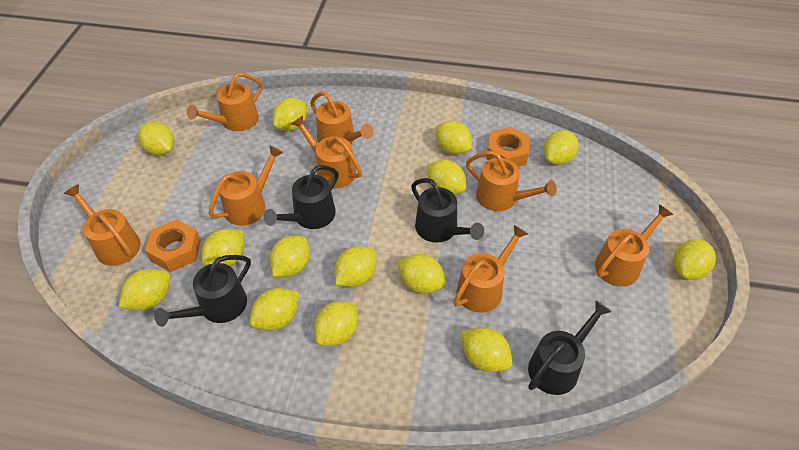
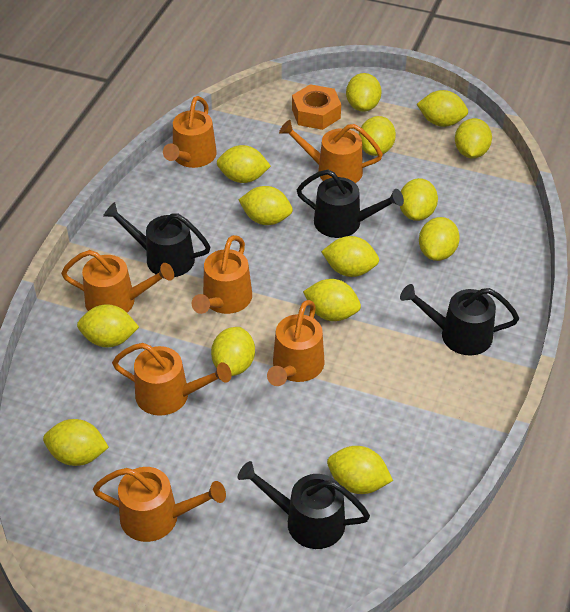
orange nut: 2 -> 1
orange watering can: 8 -> 7

